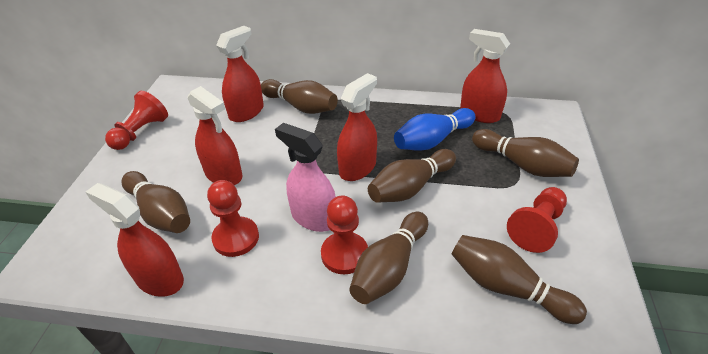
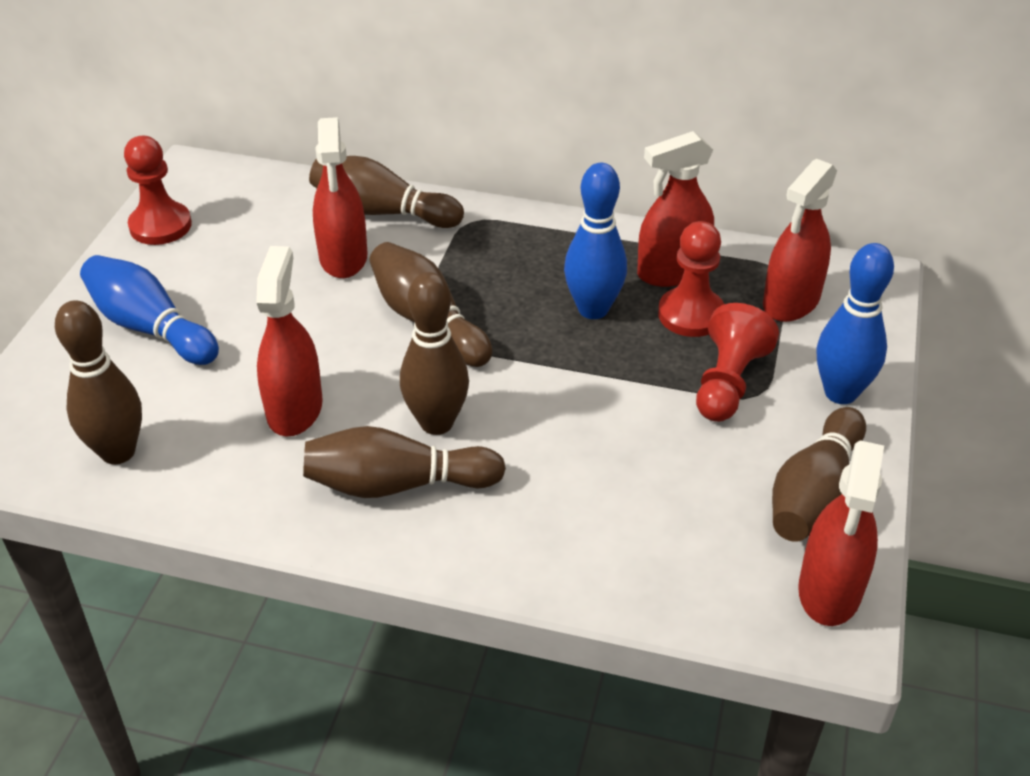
blue bowling pin: 1 -> 3
pink spray bottle: 1 -> 0
red pawn: 4 -> 3

